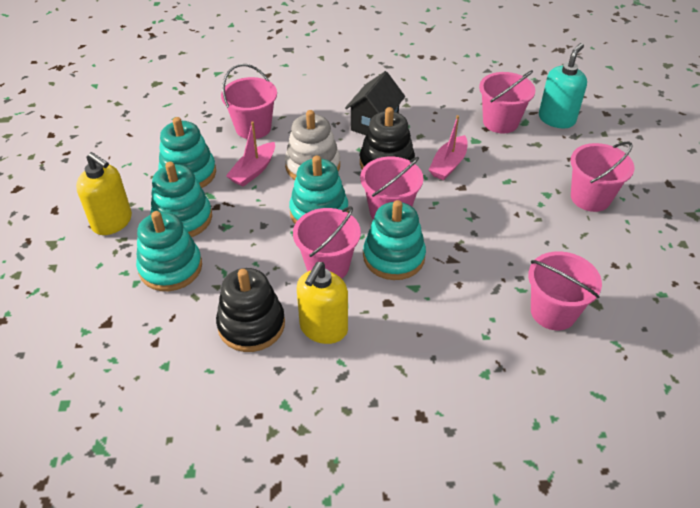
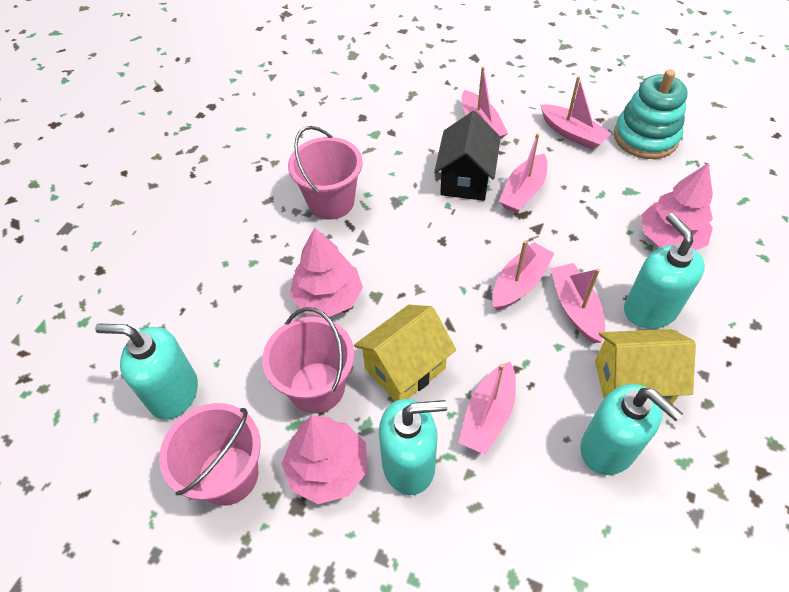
black stacking toy: 2 -> 0
pink boat: 2 -> 6
pink bucket: 6 -> 3
pink tree: 0 -> 3
turquoise soap dispenser: 1 -> 4
turquoise stacking toy: 5 -> 1
white stacking toy: 1 -> 0
yellow house: 0 -> 2
yellow soap dispenser: 2 -> 0

